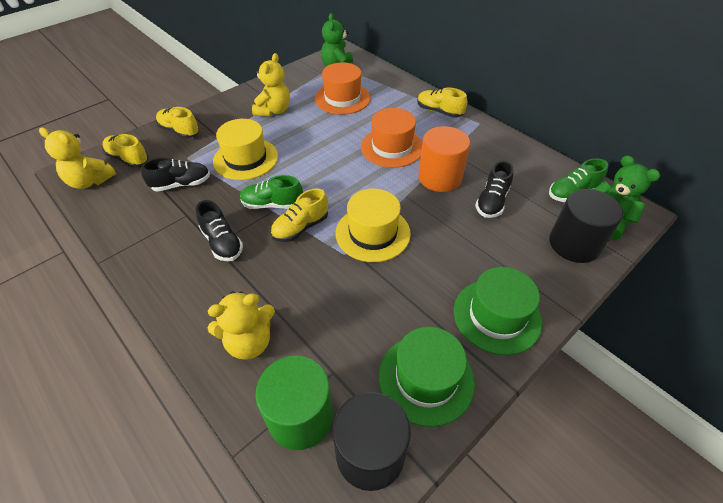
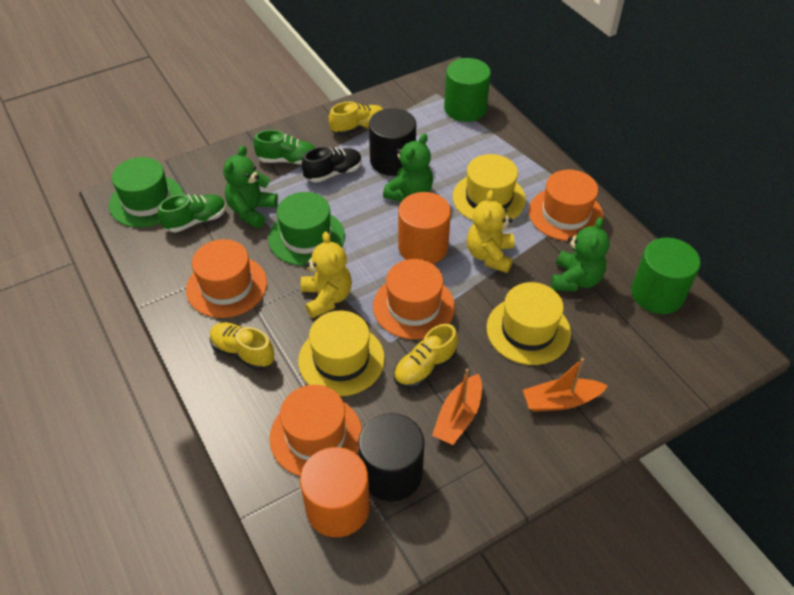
black shoe: 3 -> 1
green cylinder: 1 -> 2
green teddy bear: 2 -> 3
orange boat: 0 -> 2
orange cylinder: 1 -> 2
orange hat: 2 -> 4
yellow hat: 2 -> 3
yellow shoe: 4 -> 3
yellow teddy bear: 3 -> 2

